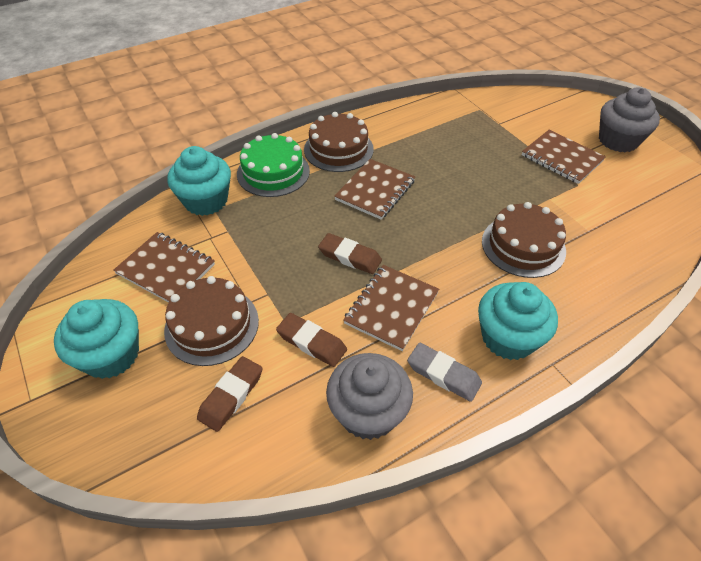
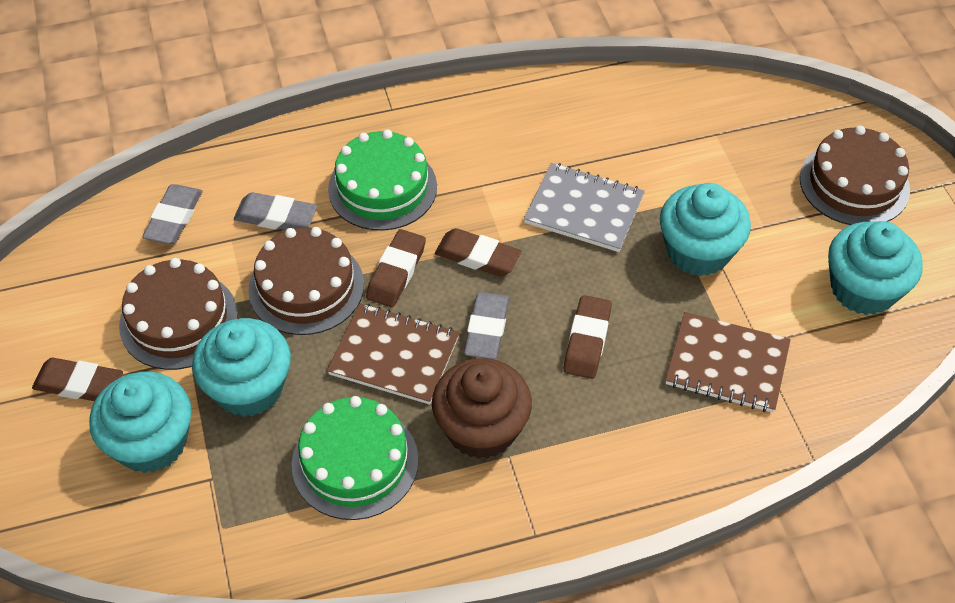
brown cupcake: 0 -> 1
brown eraser: 3 -> 4
brown notebook: 4 -> 2
green cake: 1 -> 2
grey cupcake: 2 -> 0
grey eraser: 1 -> 3
grey notebook: 0 -> 1
turquoise cupcake: 3 -> 4

